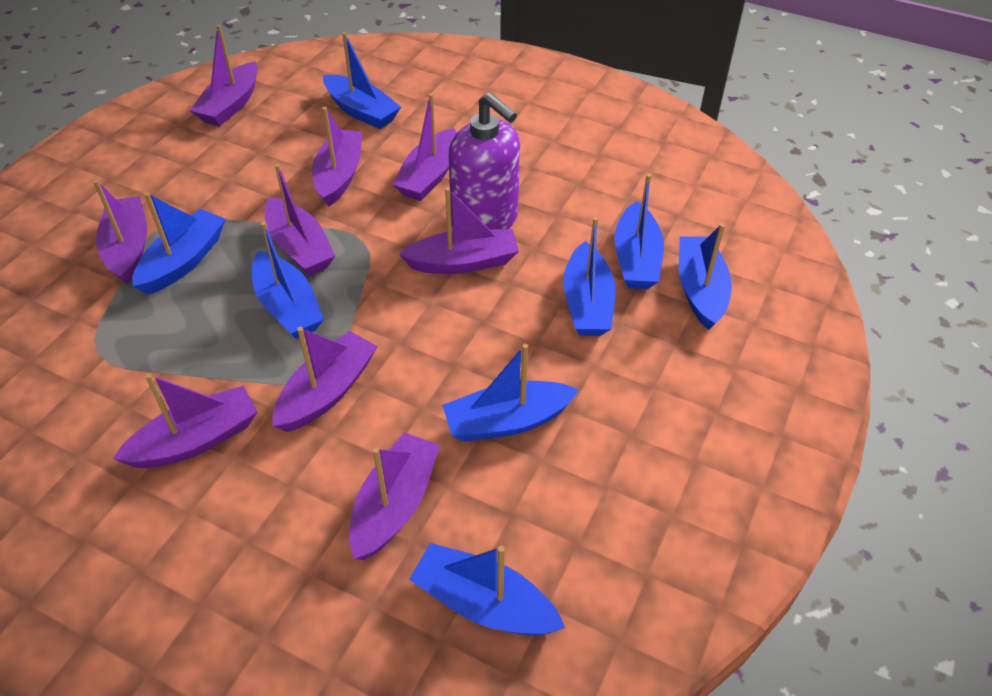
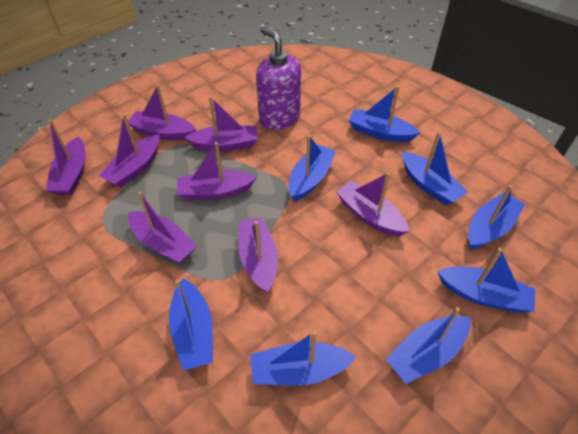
purple boat: 9 -> 8

